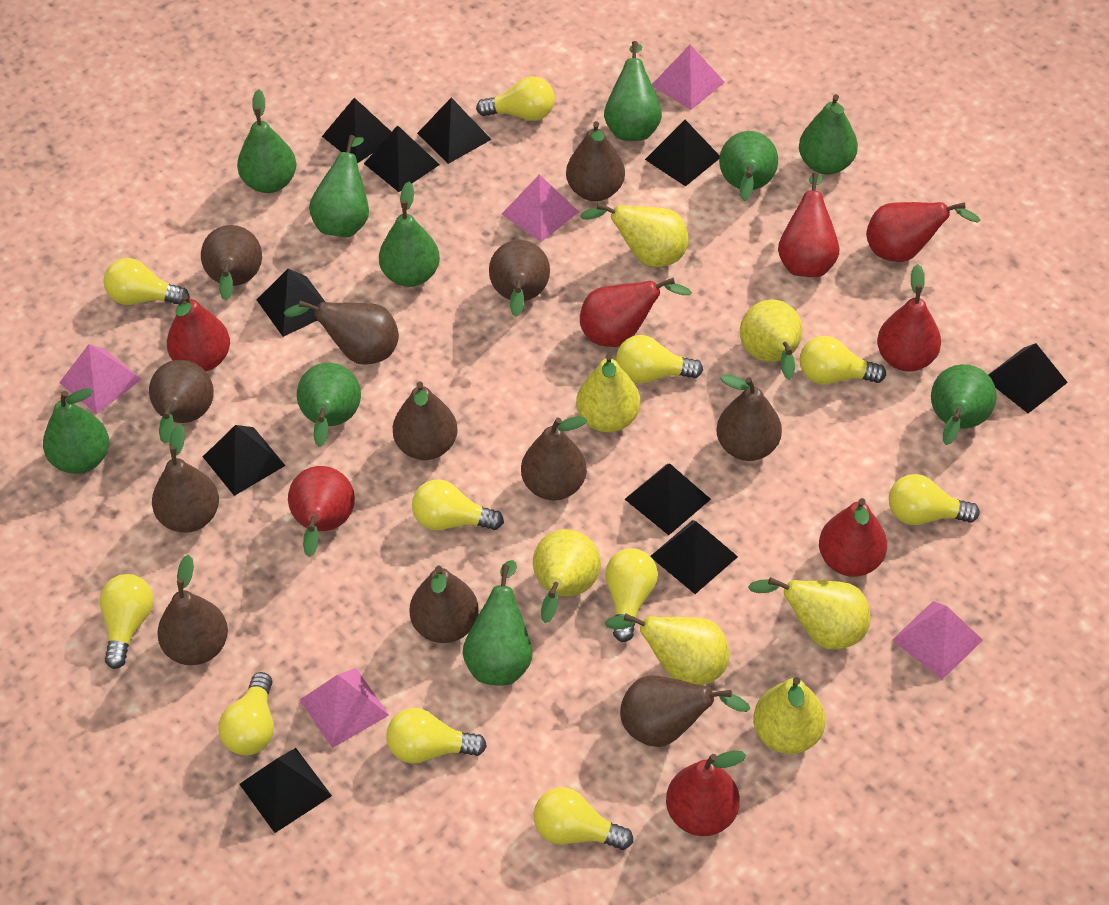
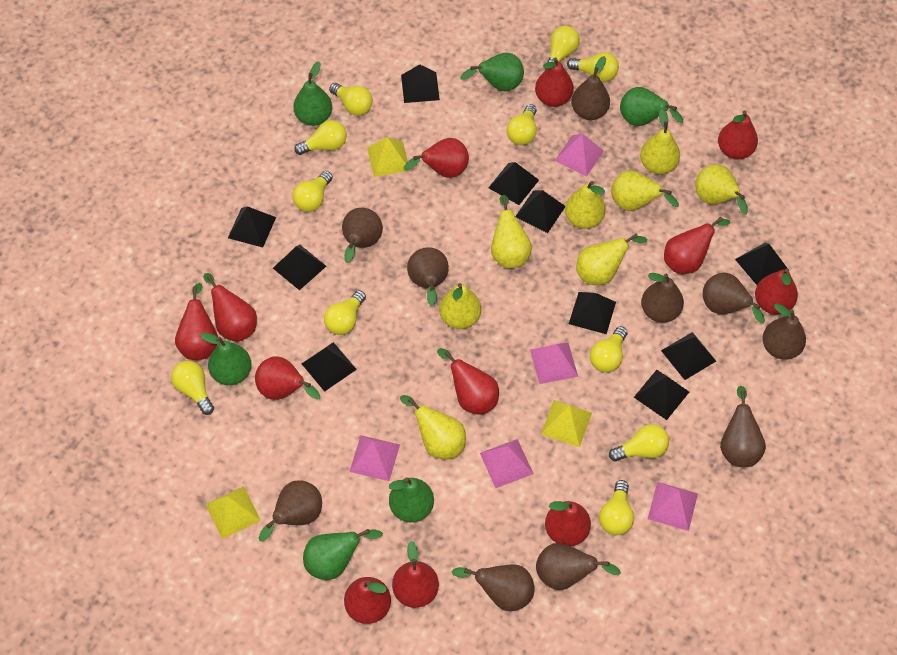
brown pear: 12 -> 10
green pear: 10 -> 6
red pear: 8 -> 12
yellow pear: 7 -> 8
yellow pyramid: 0 -> 3

